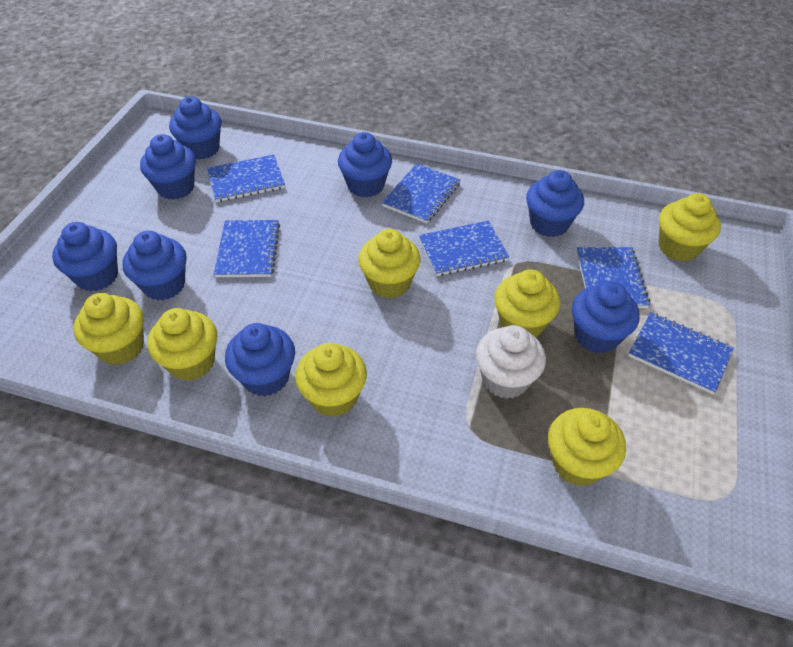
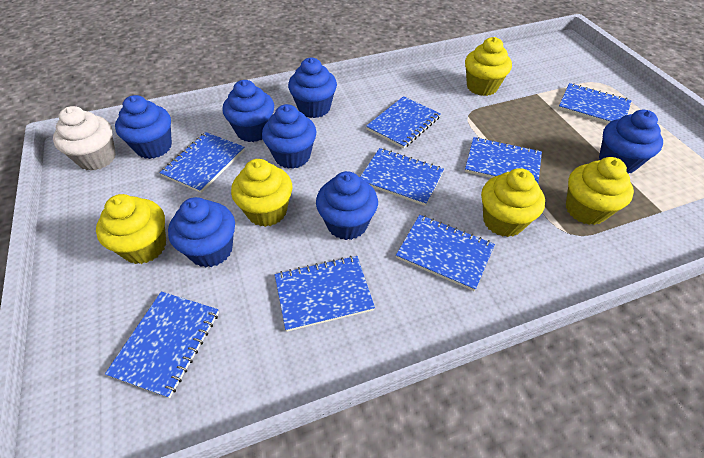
blue cupcake: 8 -> 7
blue notebook: 6 -> 8
yellow cupcake: 7 -> 5

